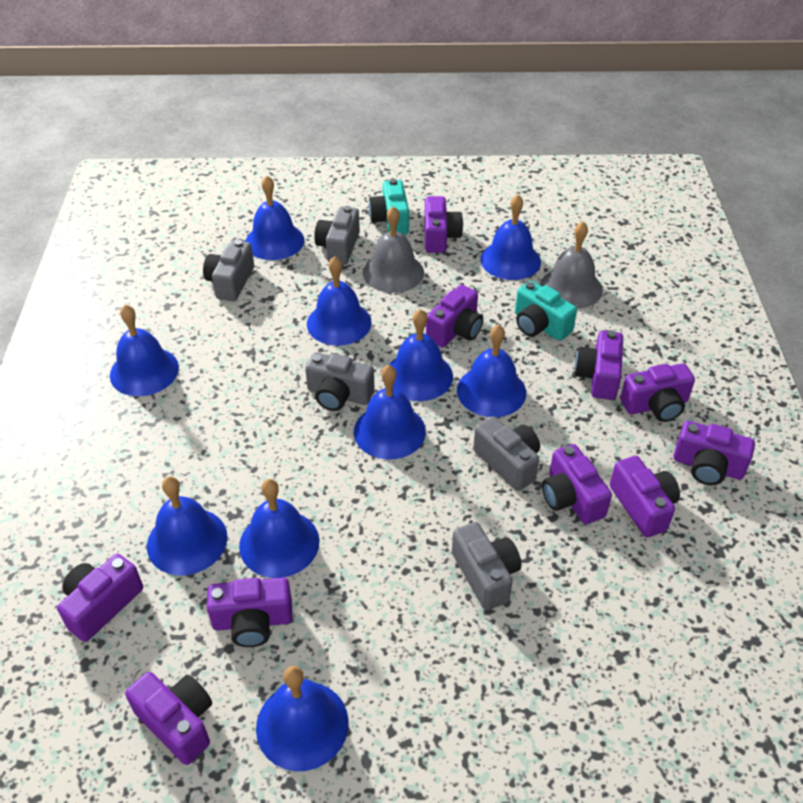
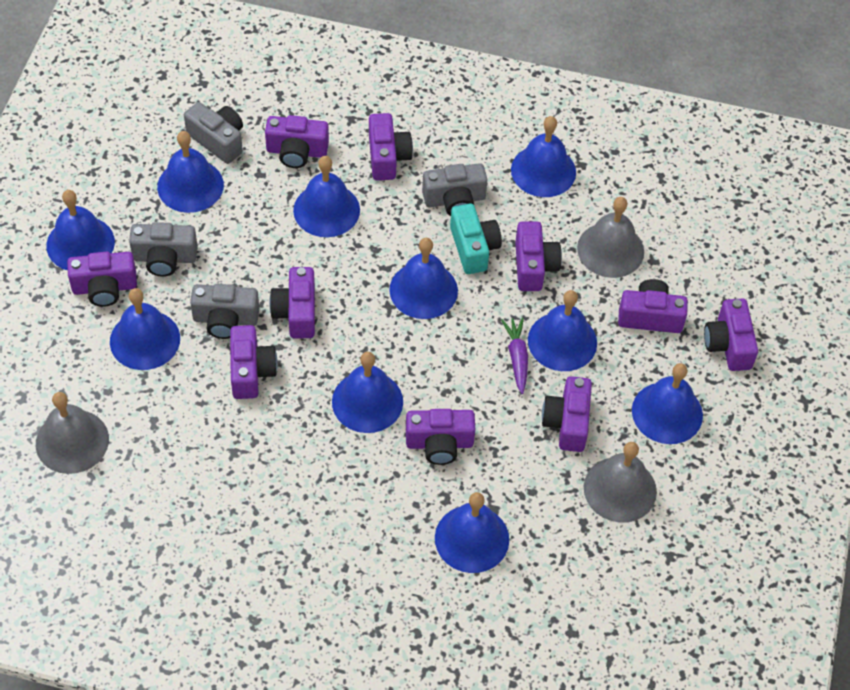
grey bell: 2 -> 3
grey camera: 5 -> 4
purple carrot: 0 -> 1
turquoise camera: 2 -> 1

